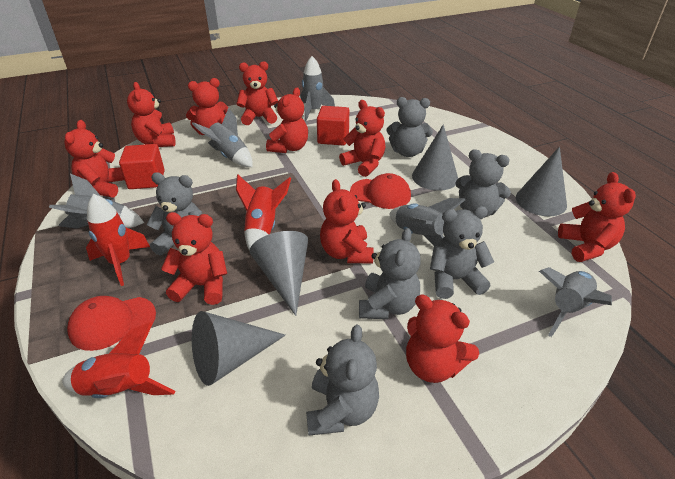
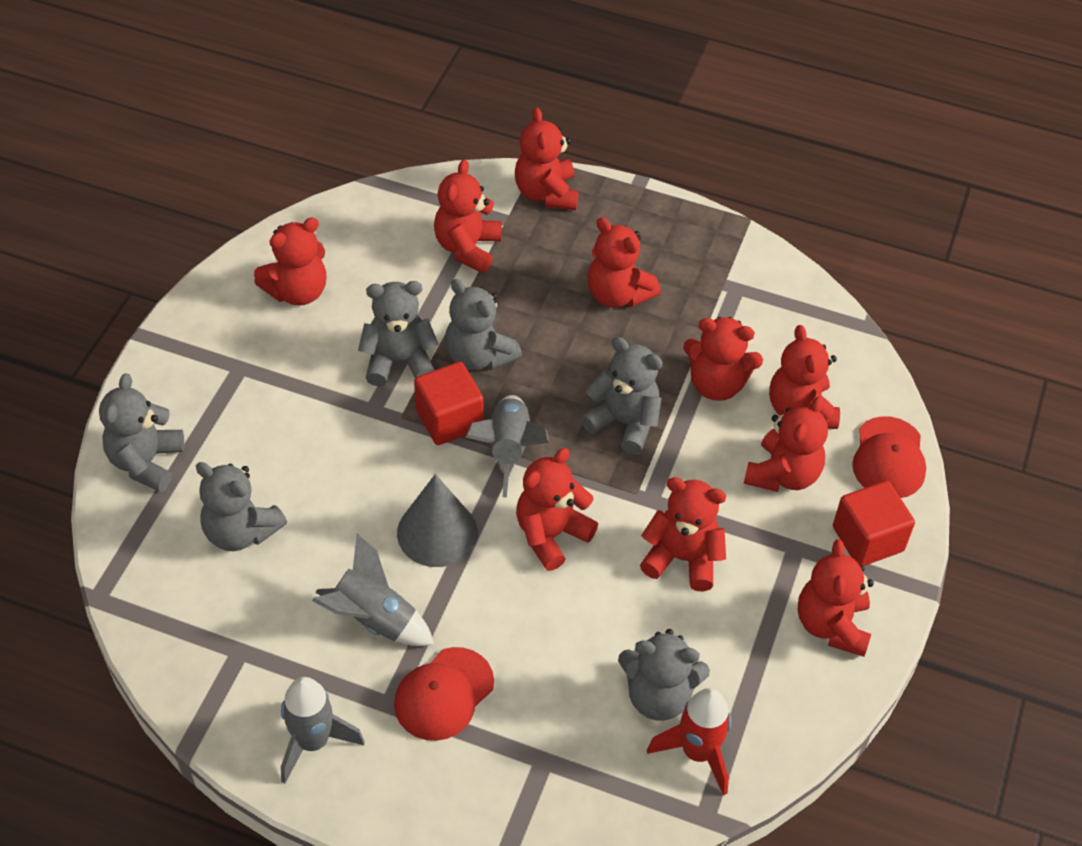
grey cone: 4 -> 1
grey rocket: 5 -> 3
red rocket: 3 -> 1

